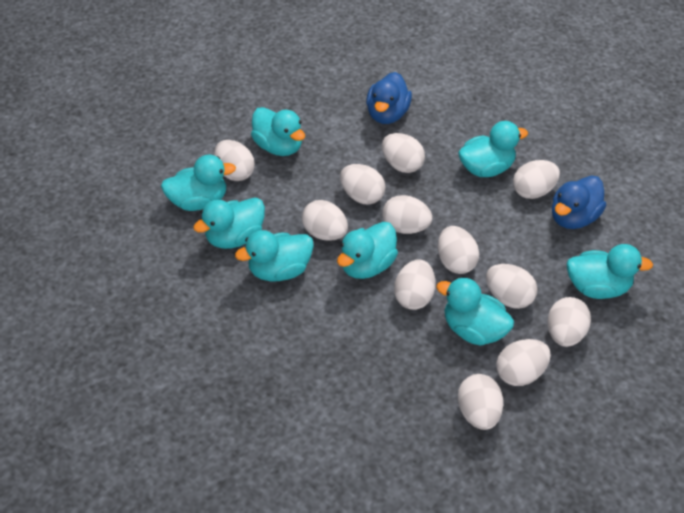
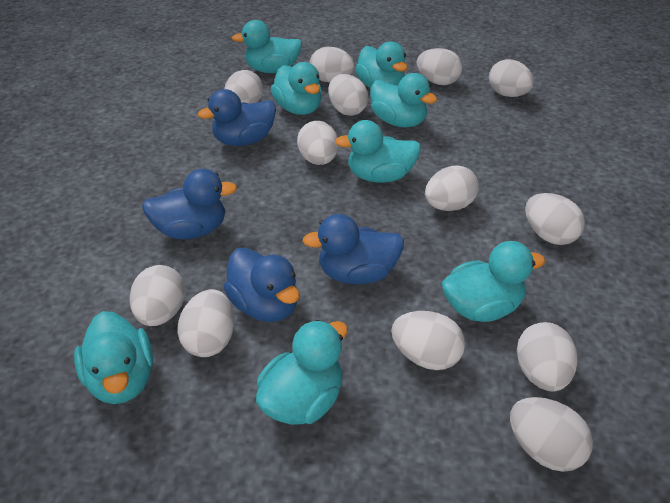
blue duck: 2 -> 4
white egg: 12 -> 13

